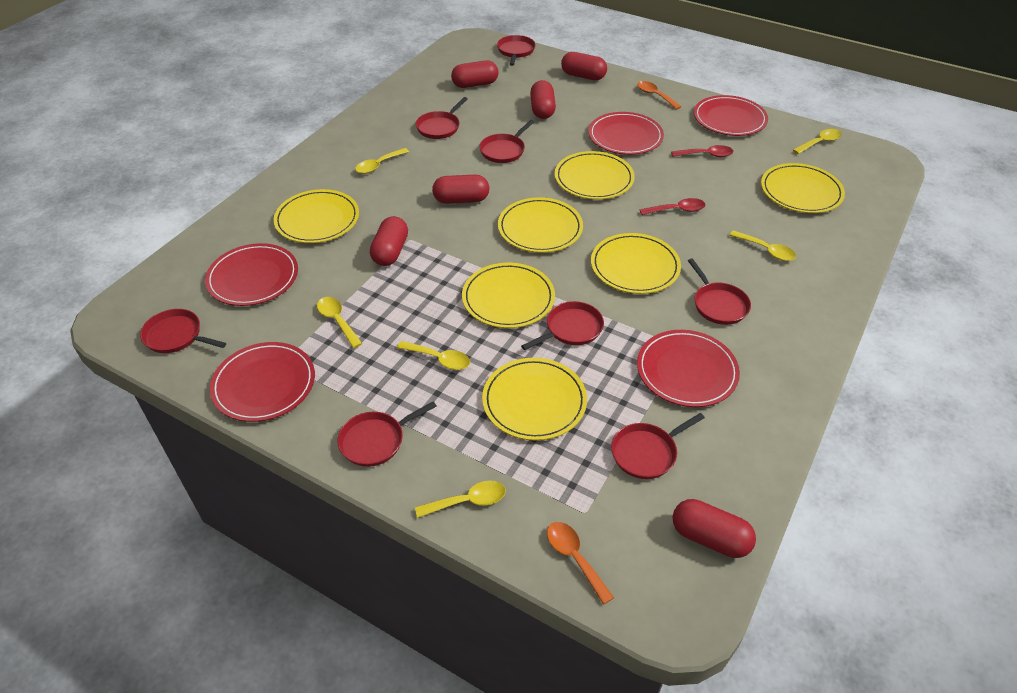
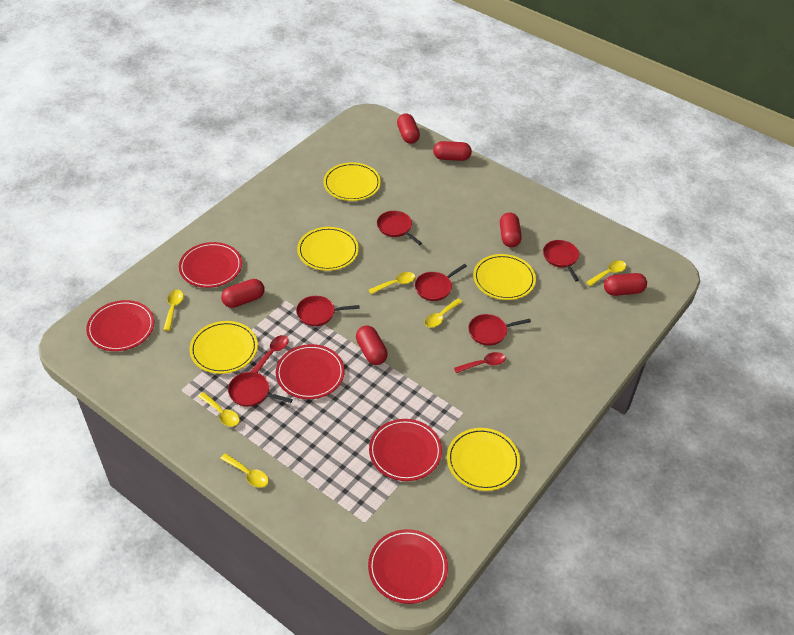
orange spoon: 2 -> 0
red pan: 8 -> 6
yellow plate: 7 -> 5

